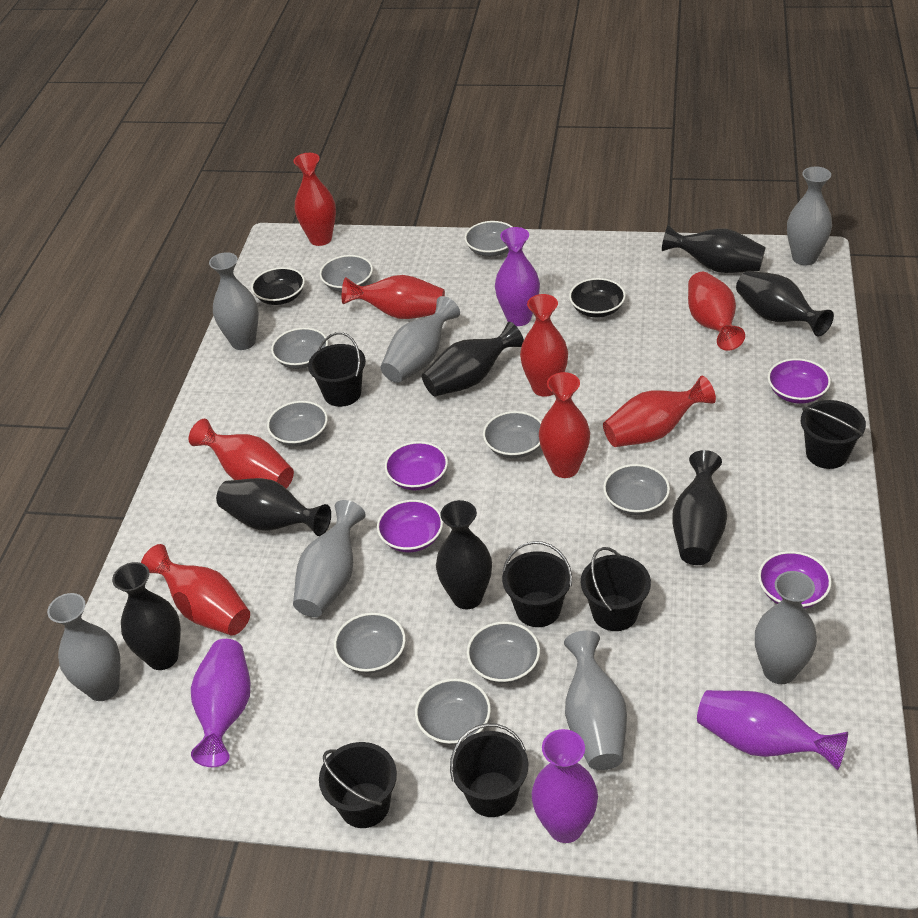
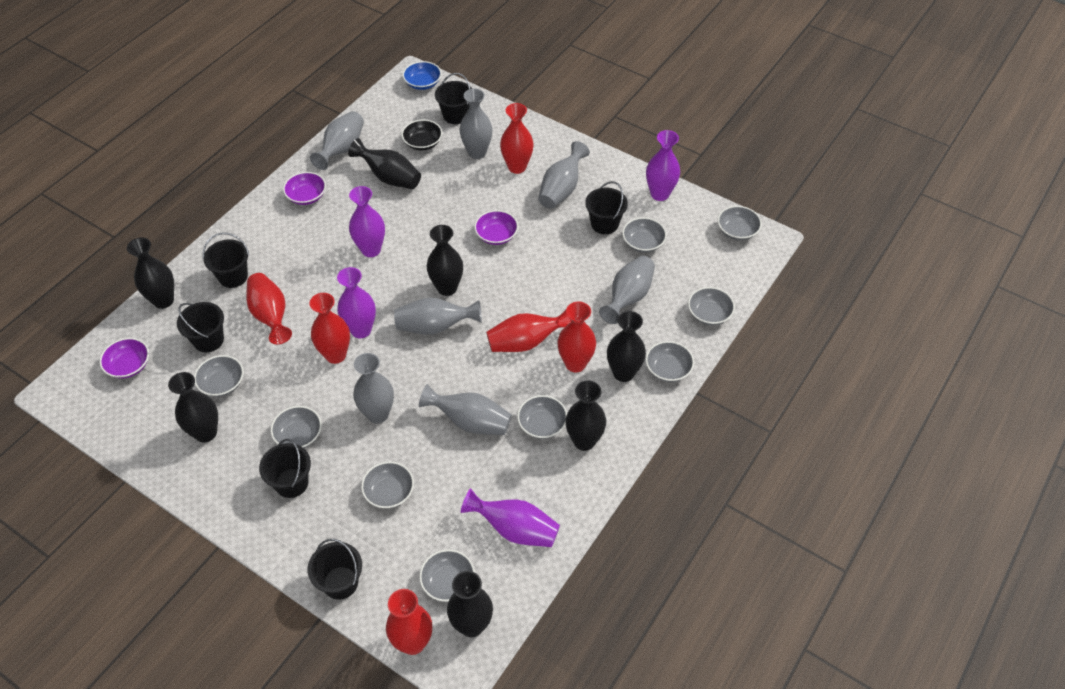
black bowl: 2 -> 1
blue bowl: 0 -> 1
purple bowl: 4 -> 3
red vase: 8 -> 6

